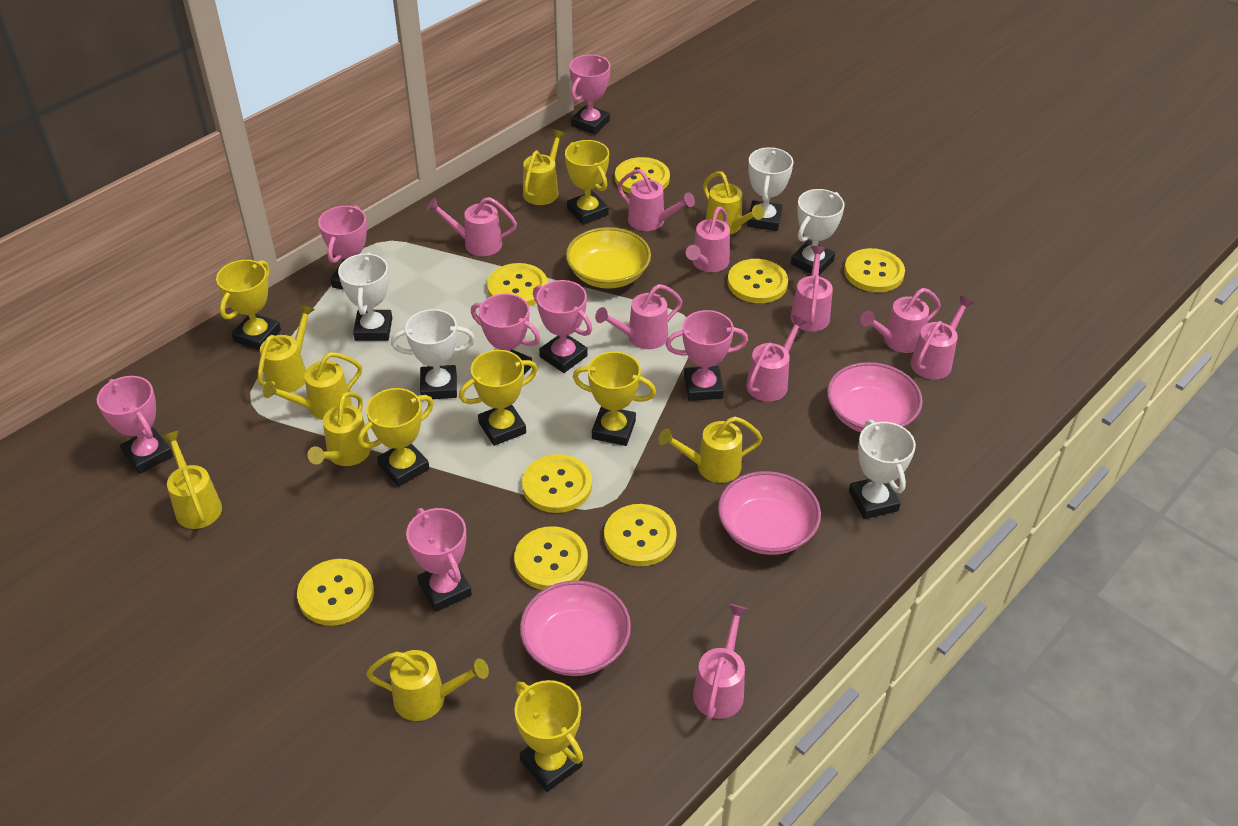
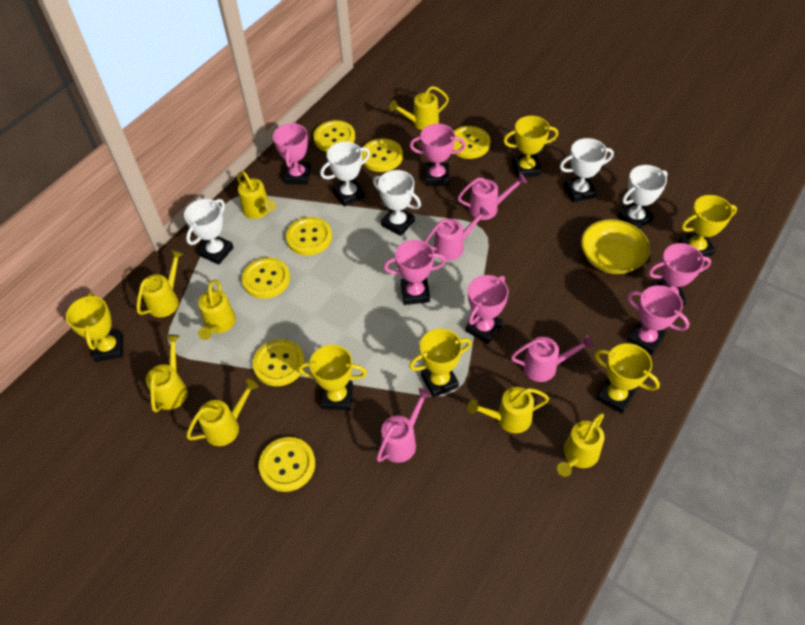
pink bowl: 3 -> 0
pink trophy: 7 -> 6
pink watering can: 9 -> 4
yellow button: 8 -> 7

